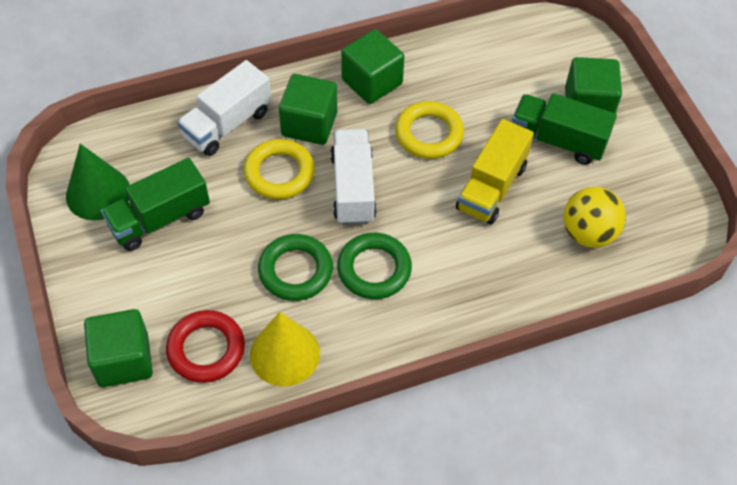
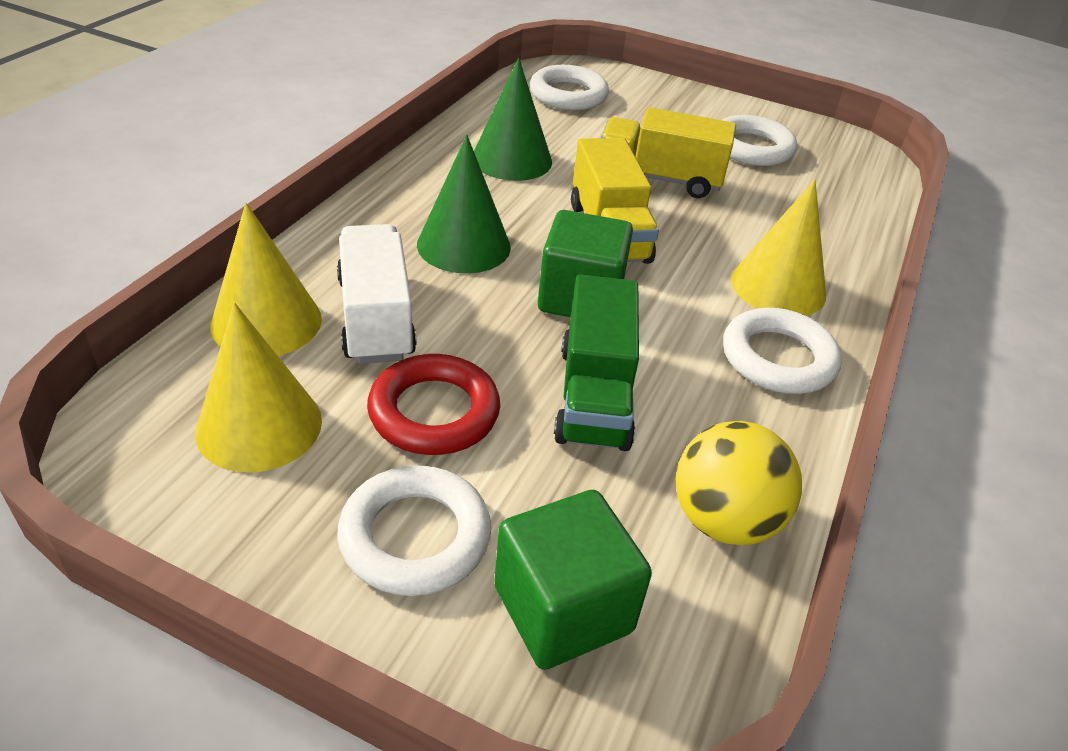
green cone: 1 -> 2
green cube: 4 -> 2
green ring: 2 -> 0
green truck: 2 -> 1
white ring: 0 -> 4
white truck: 2 -> 1
yellow cone: 1 -> 3
yellow ring: 2 -> 0
yellow truck: 1 -> 2

